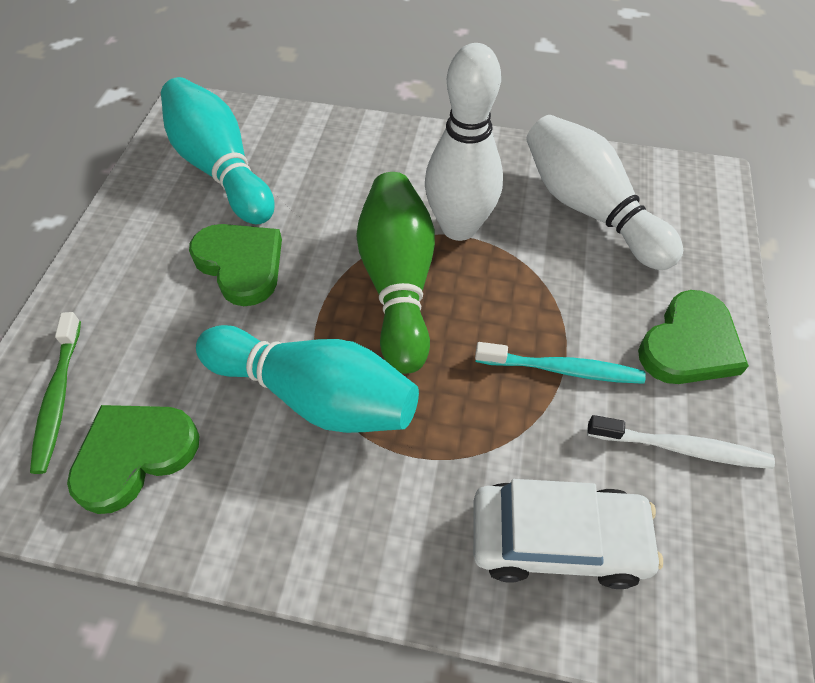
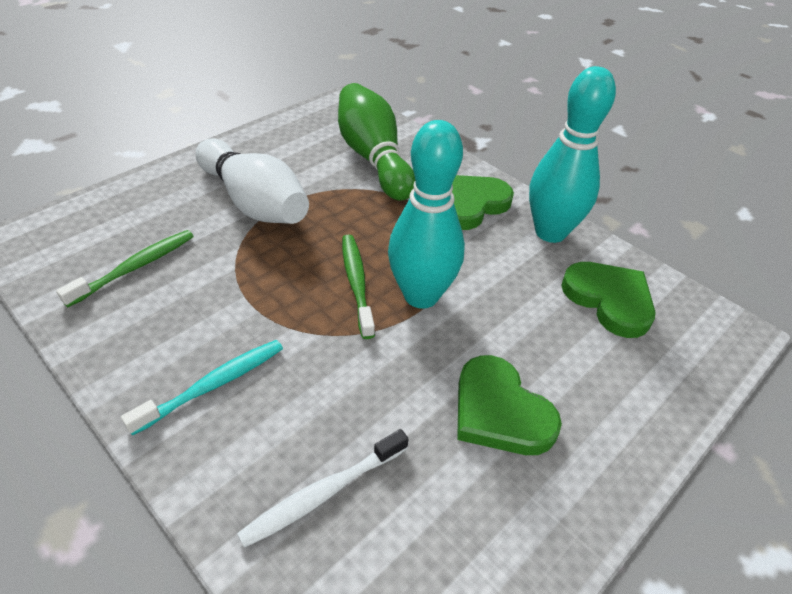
green toothbrush: 1 -> 2
white bowling pin: 2 -> 1
white car: 1 -> 0

